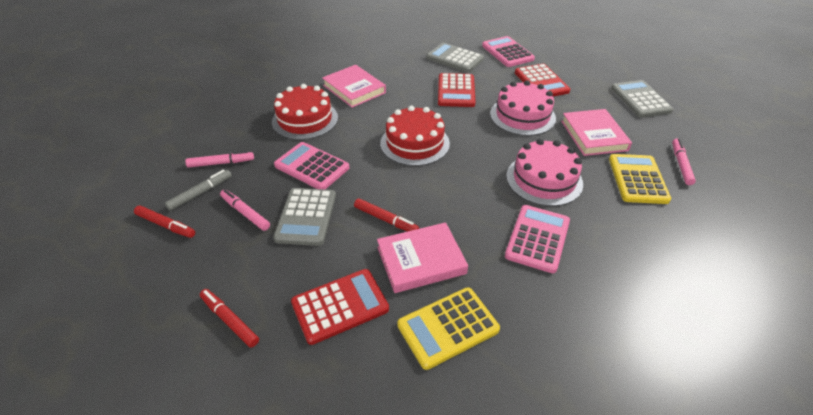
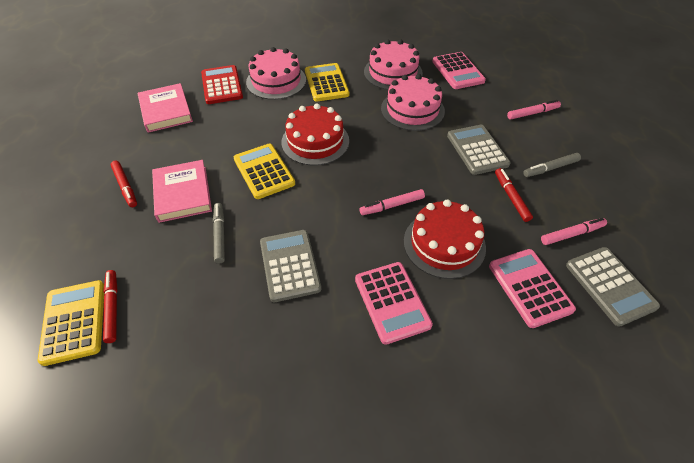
grey marker: 1 -> 2
pink book: 3 -> 2
pink cake: 2 -> 3
red calculator: 3 -> 1
yellow calculator: 2 -> 3

